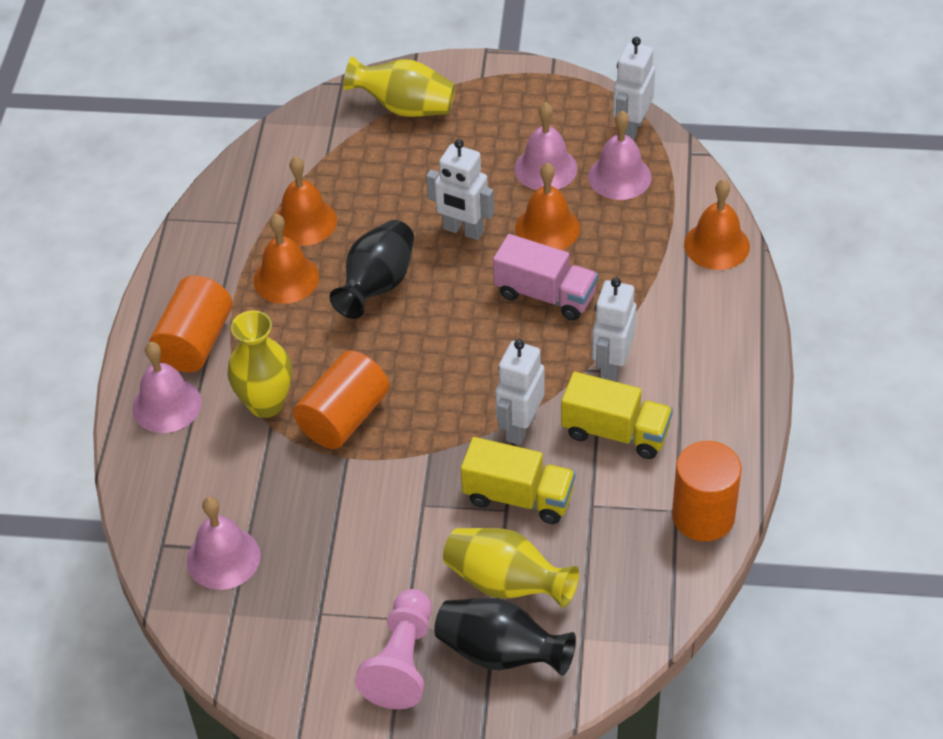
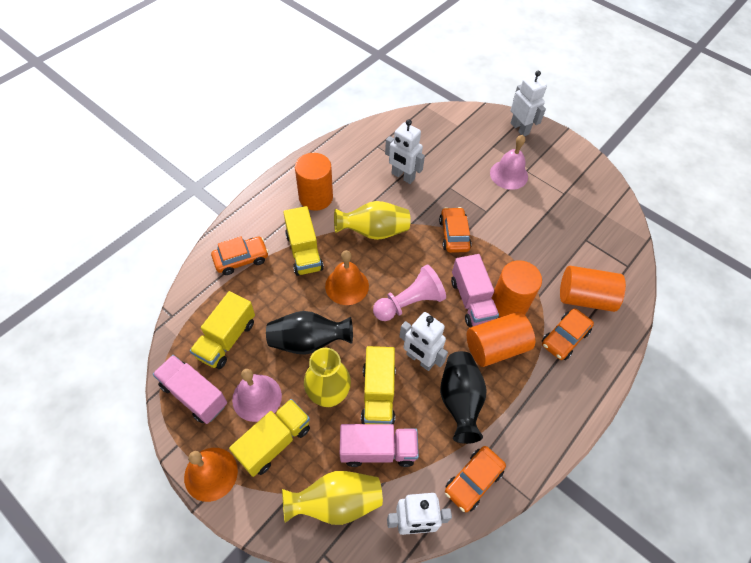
orange bell: 4 -> 2
orange car: 0 -> 4
orange cylinder: 3 -> 4
pink bell: 4 -> 2
pink truck: 1 -> 3
yellow truck: 2 -> 4

